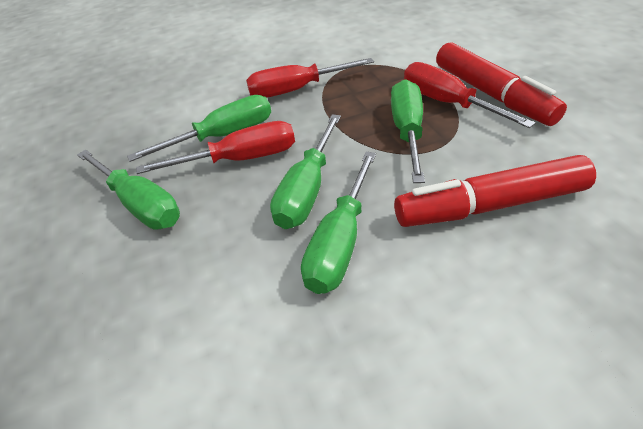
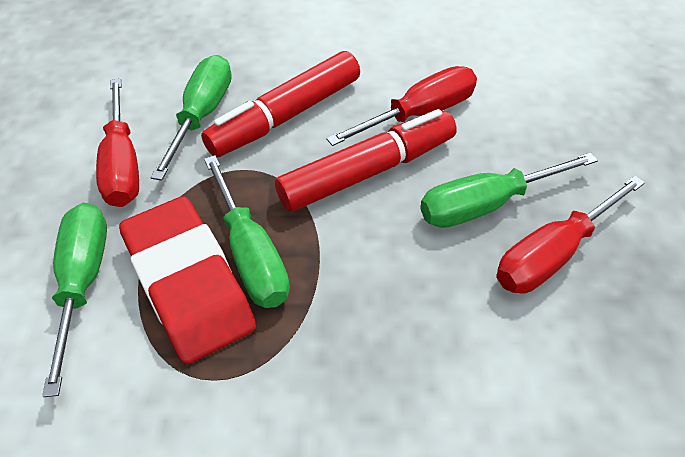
green screwdriver: 5 -> 4
red eraser: 0 -> 1

